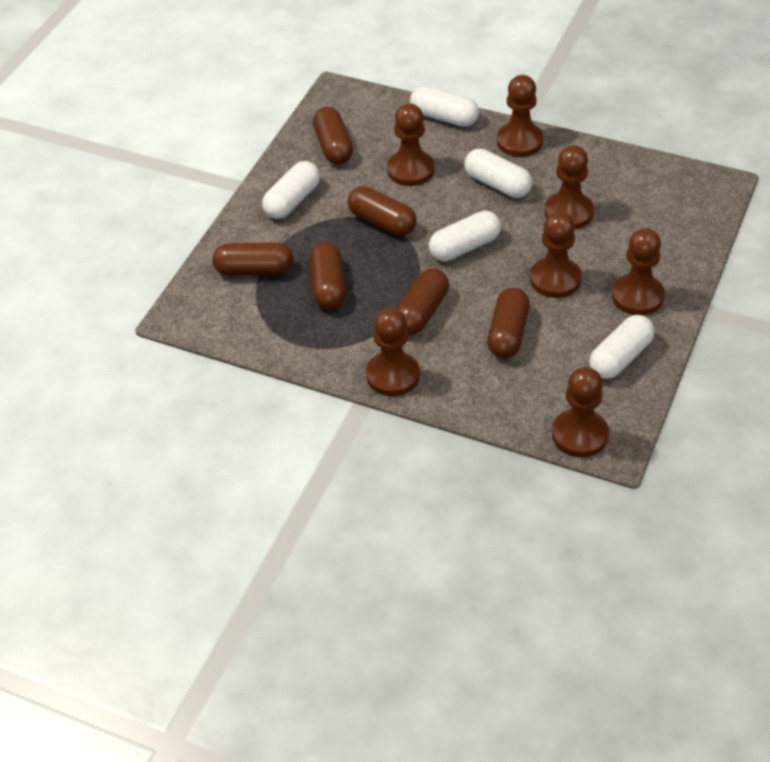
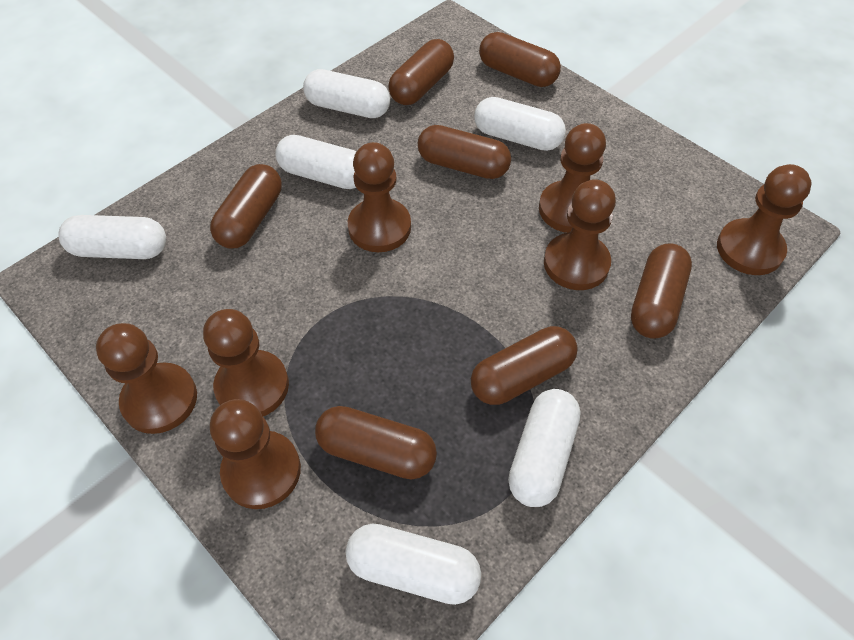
brown capsule: 6 -> 7
white capsule: 5 -> 6

